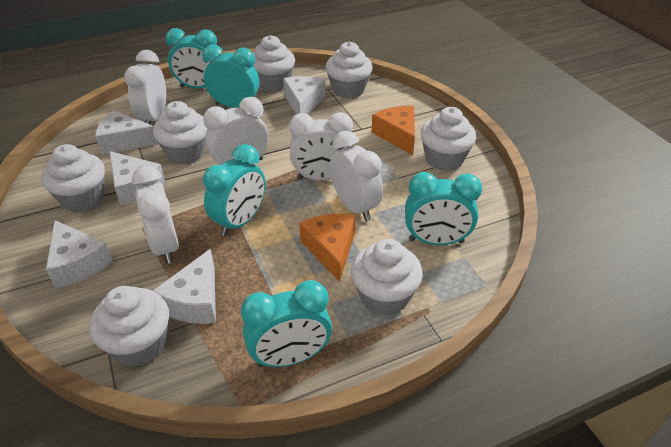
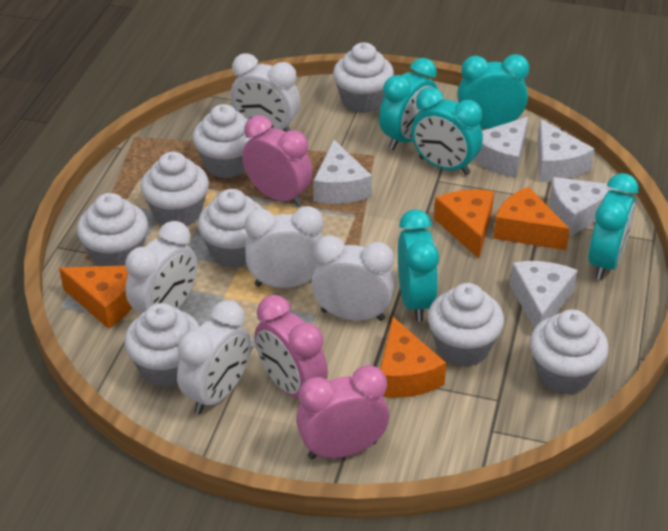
orange cheese: 2 -> 4
pink clock: 0 -> 3
white cupcake: 7 -> 8

